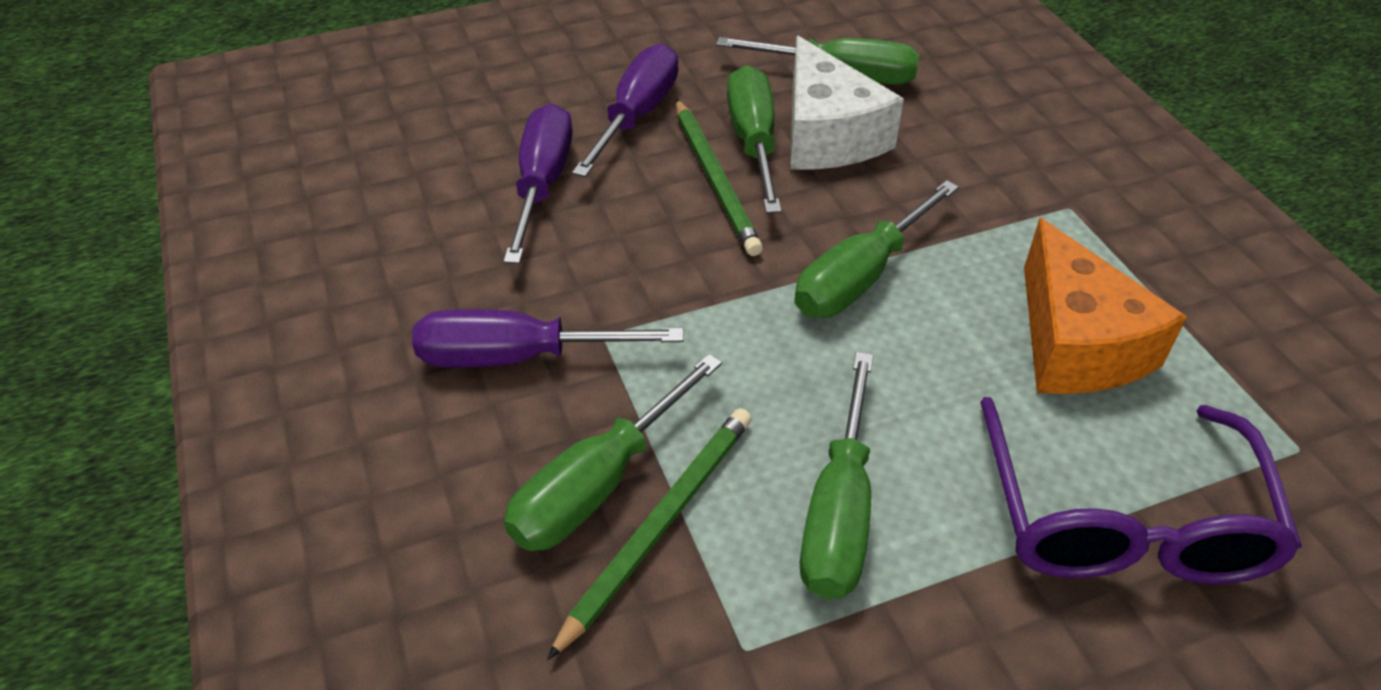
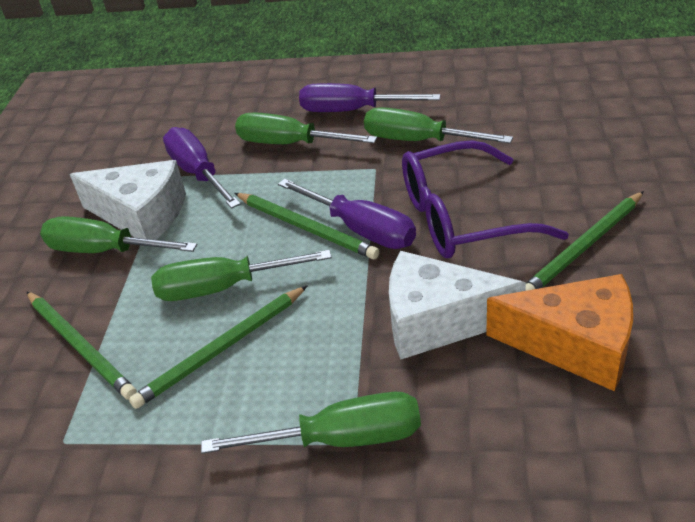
green pencil: 2 -> 4
white cheese: 1 -> 2

